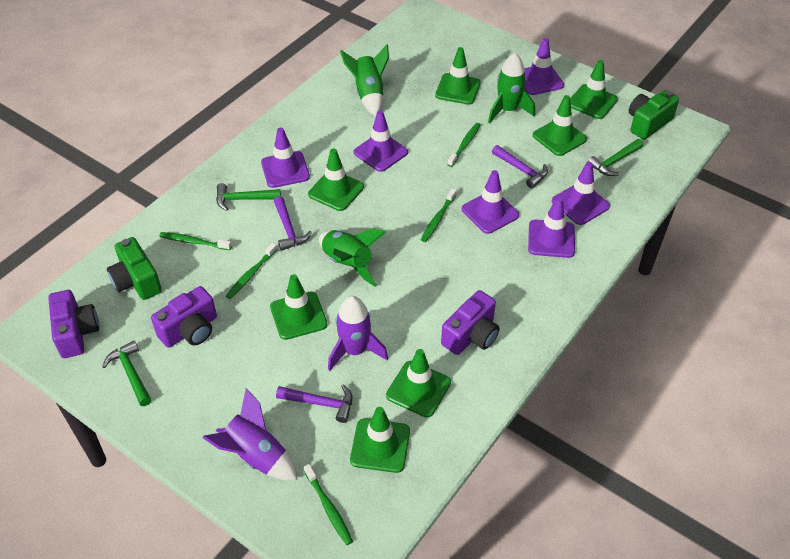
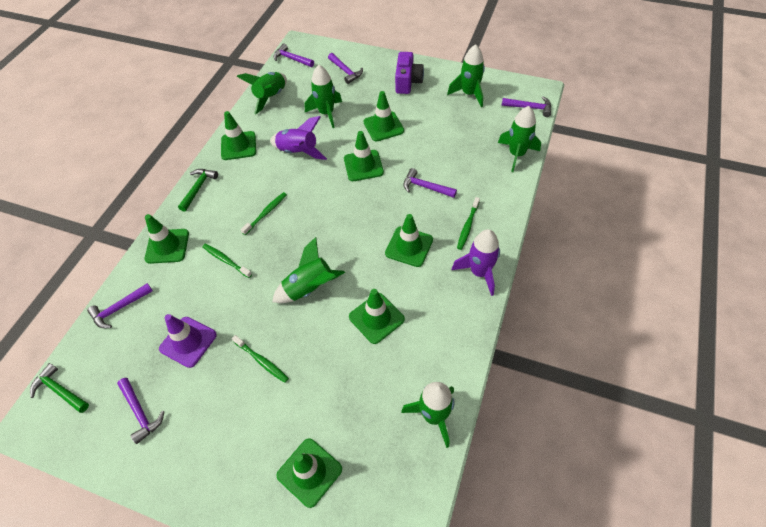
green camera: 2 -> 0
green hammer: 3 -> 2
green rocket: 3 -> 6
green toothbrush: 5 -> 4
purple camera: 3 -> 1
purple hammer: 3 -> 6
purple traffic cone: 6 -> 1

